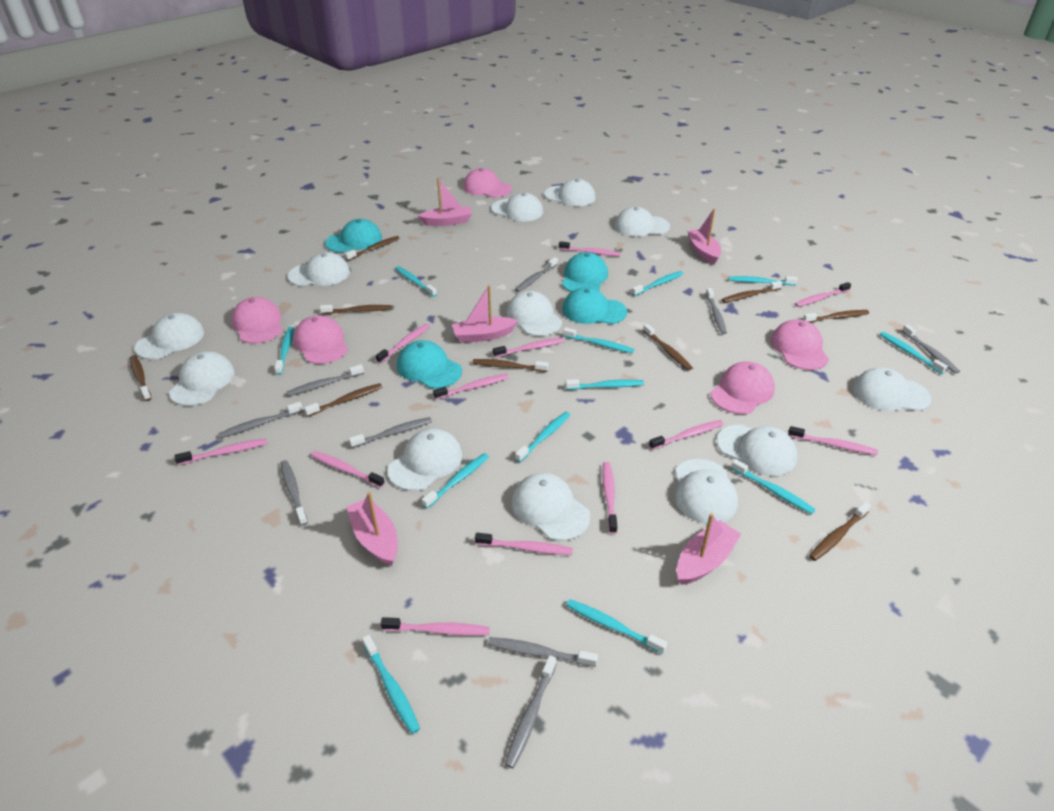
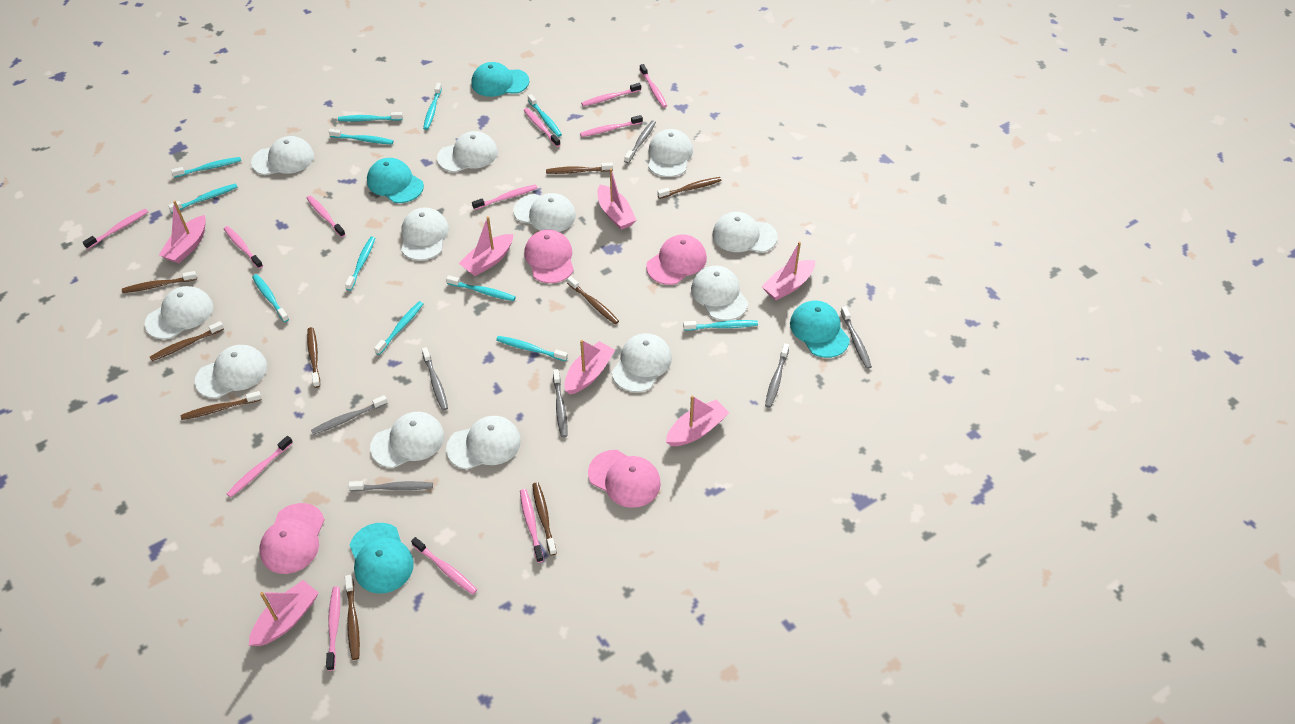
grey toothbrush: 9 -> 7
pink boat: 5 -> 7
pink cap: 5 -> 4

